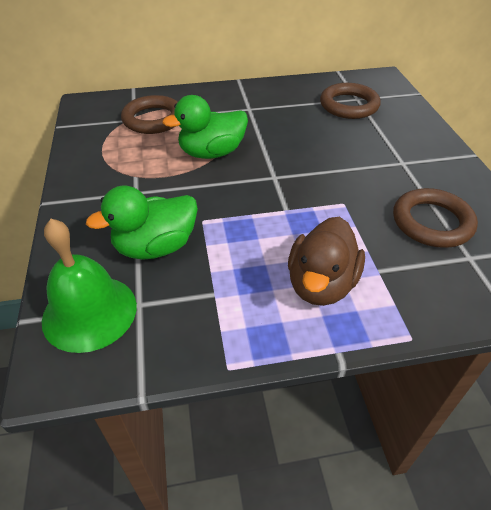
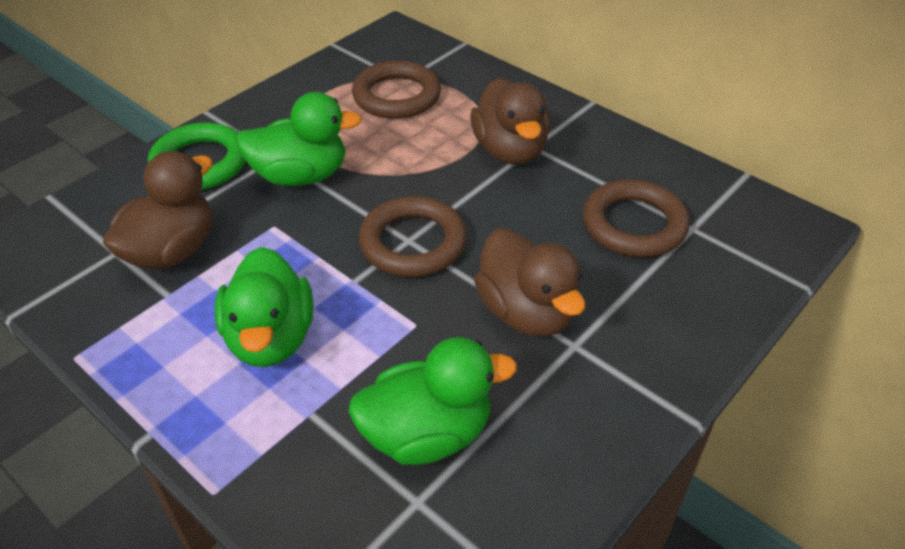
brown duck: 1 -> 3
green bell: 1 -> 0
green duck: 2 -> 3
green ring: 0 -> 1

